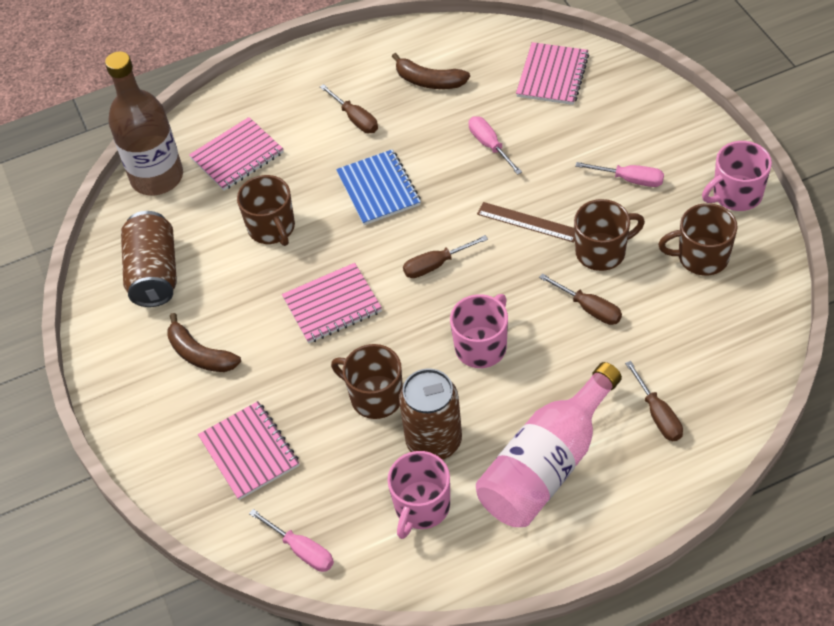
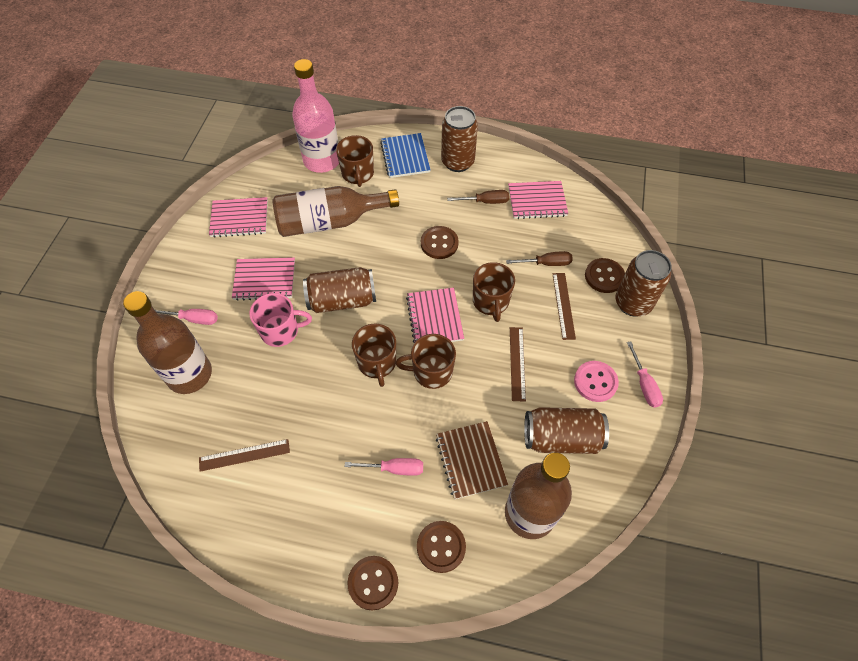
brown banana: 2 -> 0
brown bottle: 1 -> 3
brown button: 0 -> 4
brown can: 2 -> 4
brown notebook: 0 -> 1
brown ruler: 1 -> 3
brown screwdriver: 4 -> 2
pink button: 0 -> 1
pink mug: 3 -> 1

